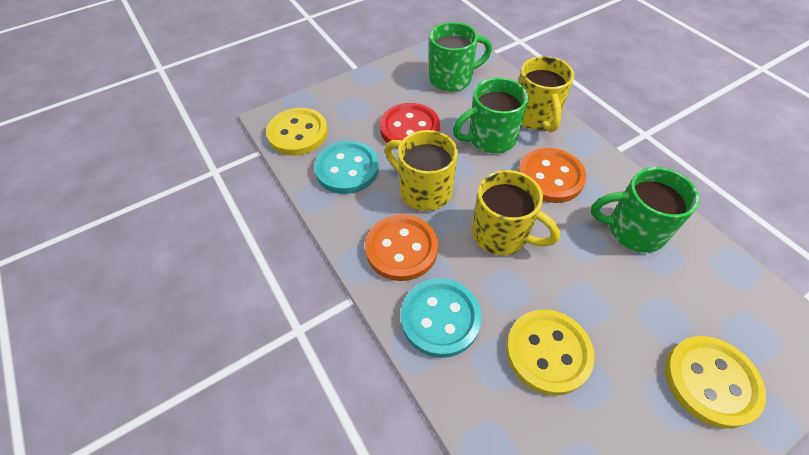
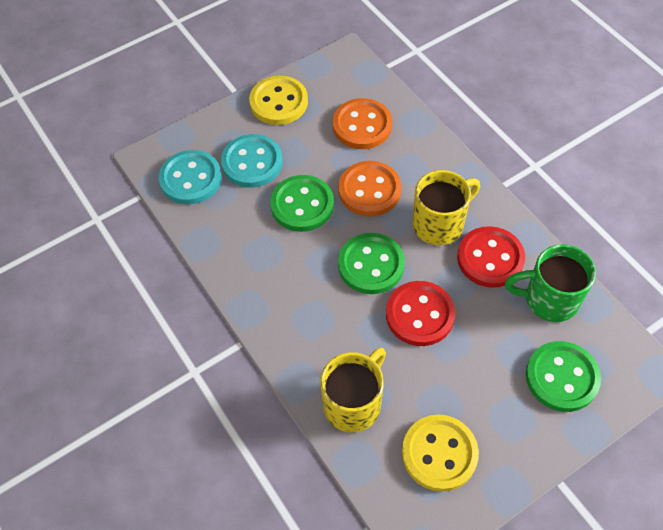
green button: 0 -> 3
green mug: 3 -> 1
red button: 1 -> 2
yellow button: 3 -> 2
yellow mug: 3 -> 2

